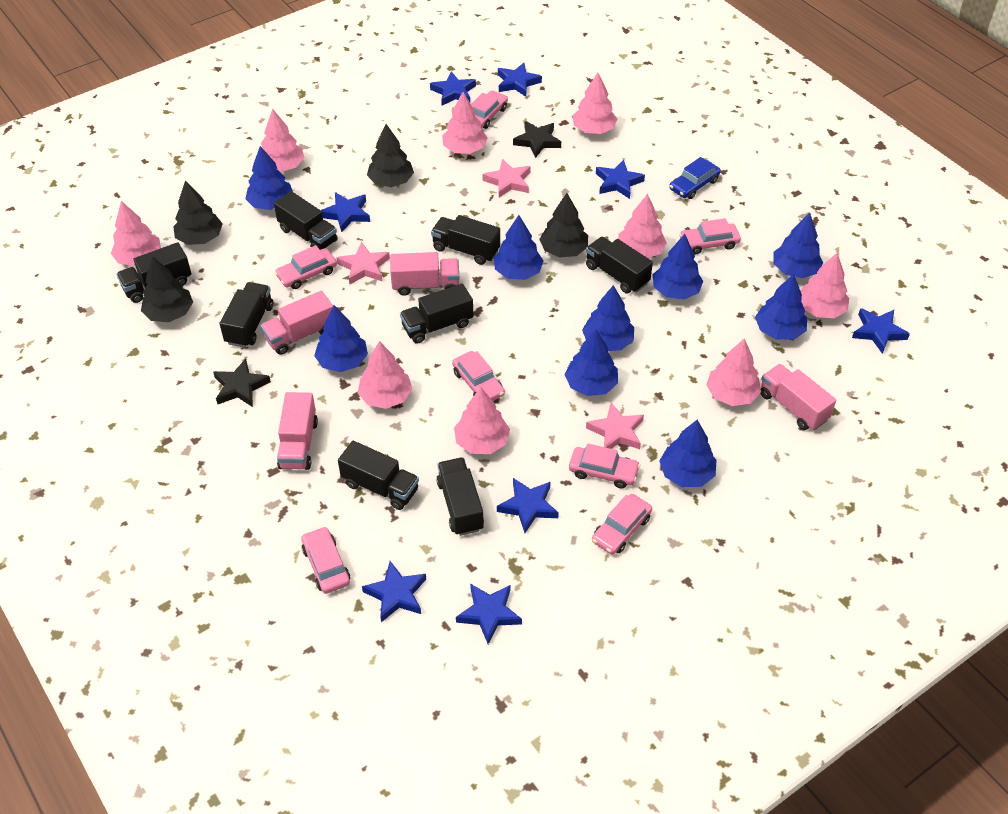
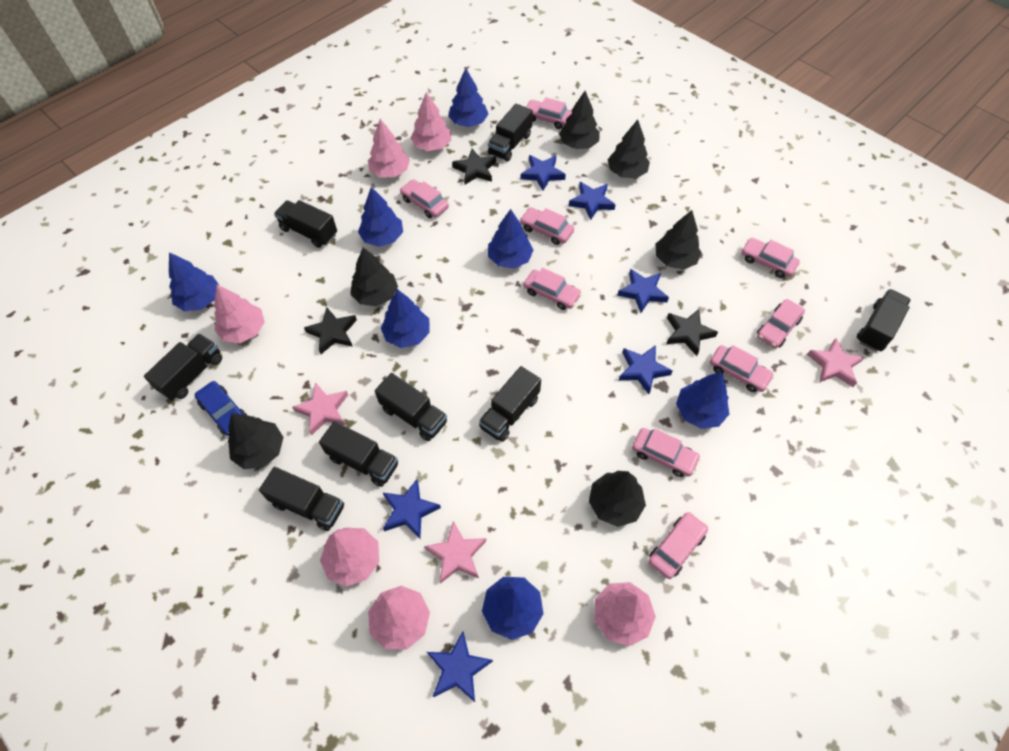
black star: 2 -> 3
black tree: 4 -> 6
blue star: 8 -> 6
blue tree: 9 -> 7
pink car: 7 -> 9
pink tree: 9 -> 6
pink truck: 4 -> 0

